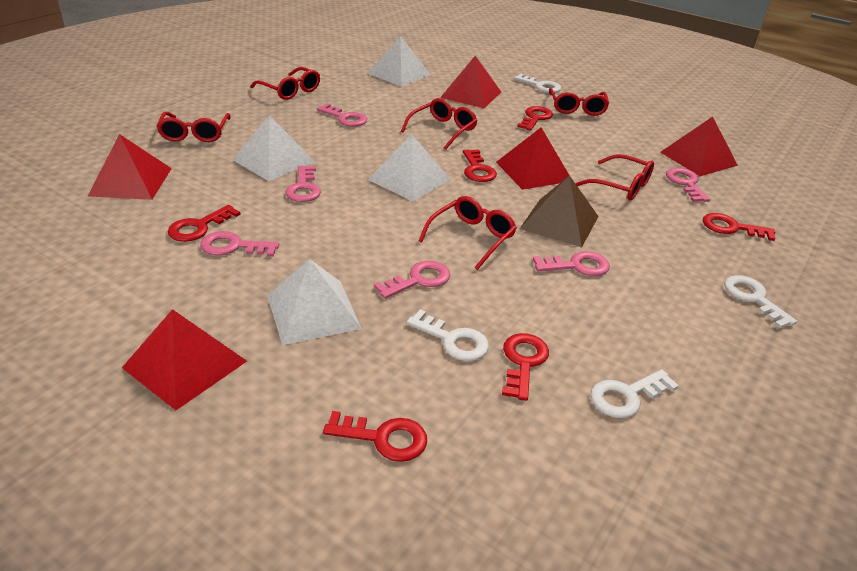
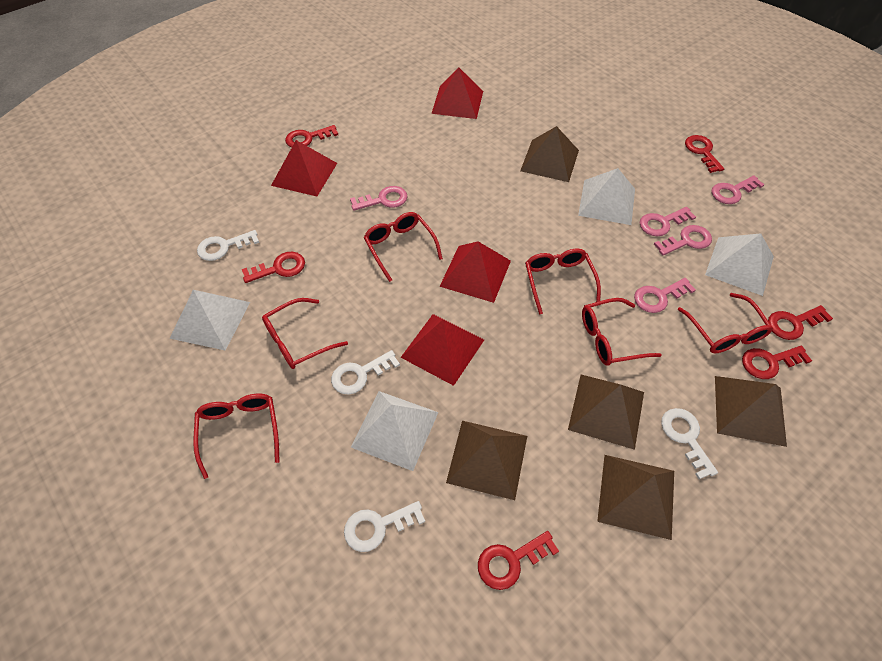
brown pyramid: 1 -> 5
pink key: 6 -> 5
red pyramid: 5 -> 4

